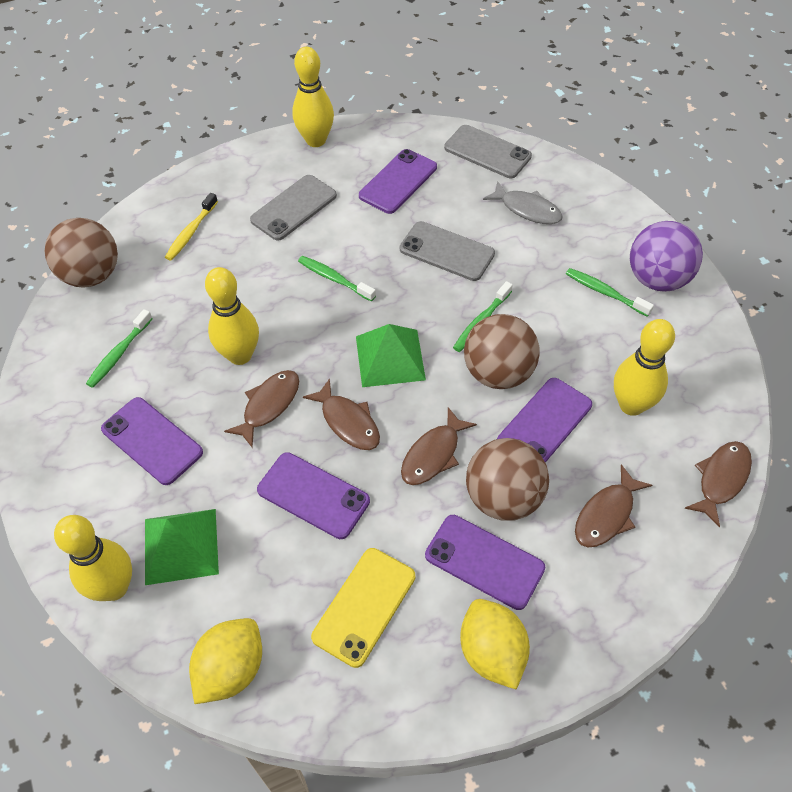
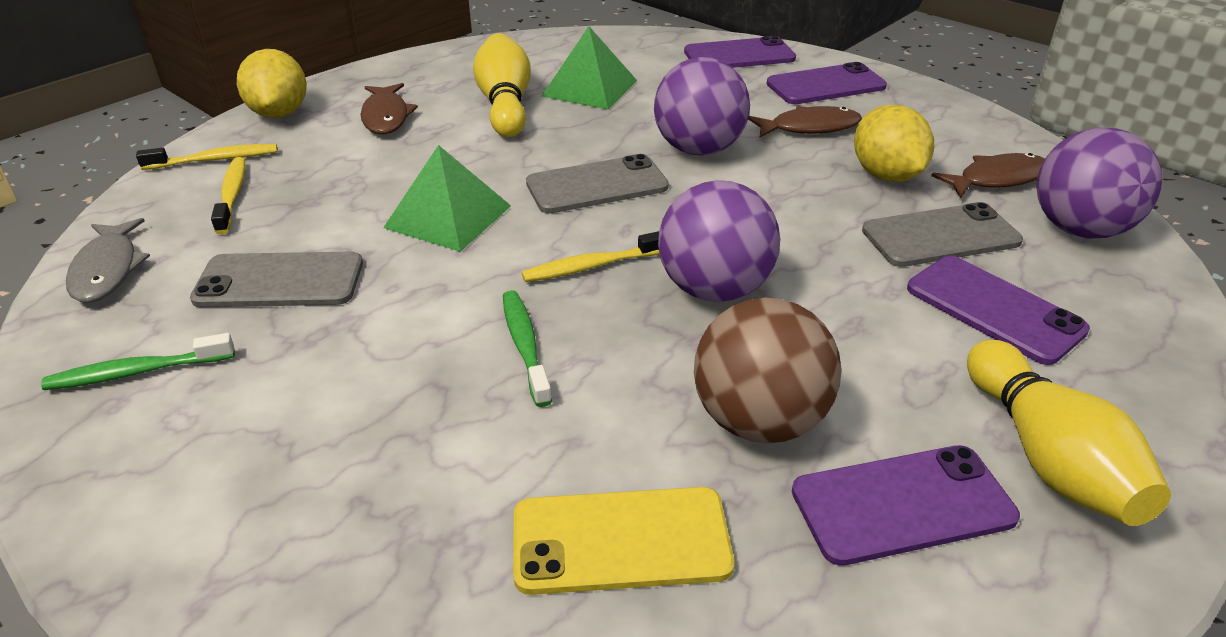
brown ball: 3 -> 1
brown fish: 5 -> 3
green toothbrush: 4 -> 2
purple ball: 1 -> 3
purple phone: 5 -> 4
yellow bowling pin: 4 -> 2
yellow toothbrush: 1 -> 3

